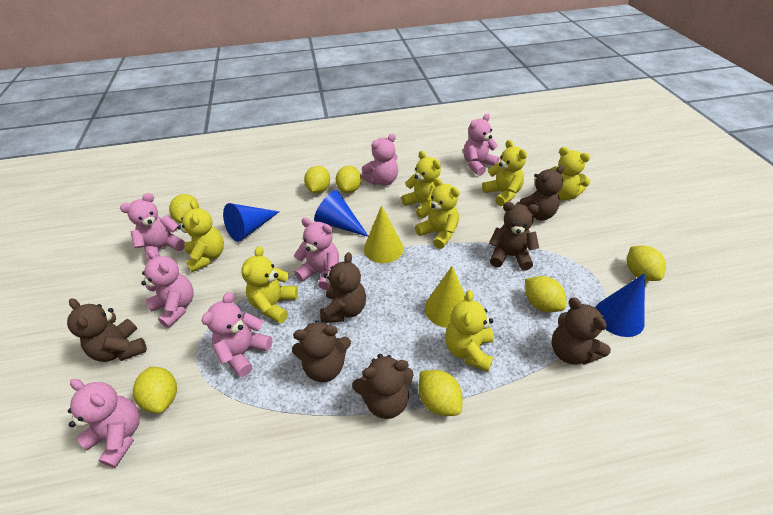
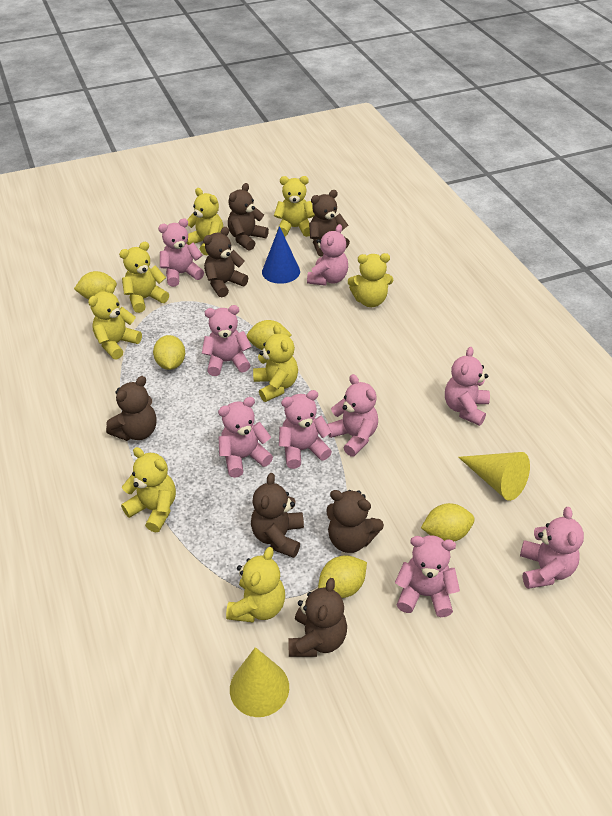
blue cone: 3 -> 1
pink teddy bear: 7 -> 9
yellow lemon: 7 -> 5
yellow teddy bear: 7 -> 8

